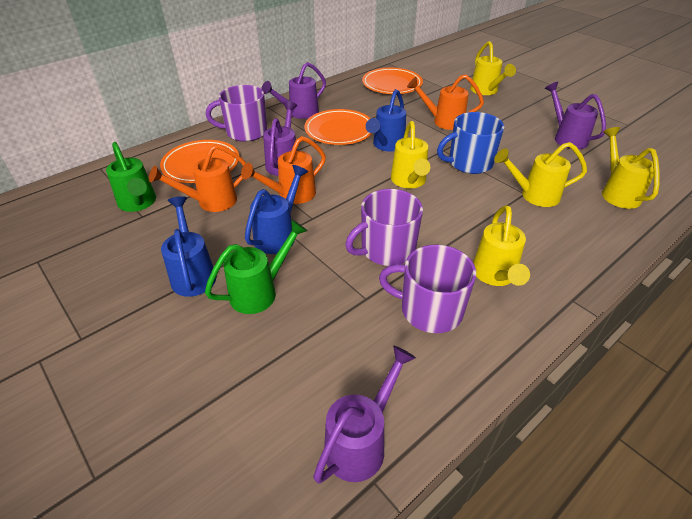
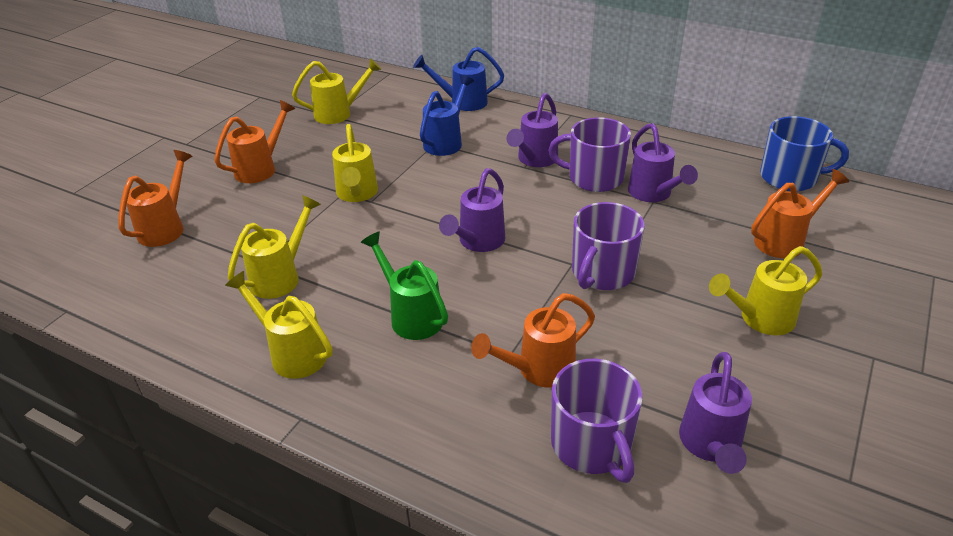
blue watering can: 3 -> 2
green watering can: 2 -> 1
orange plate: 3 -> 0
orange watering can: 3 -> 4

